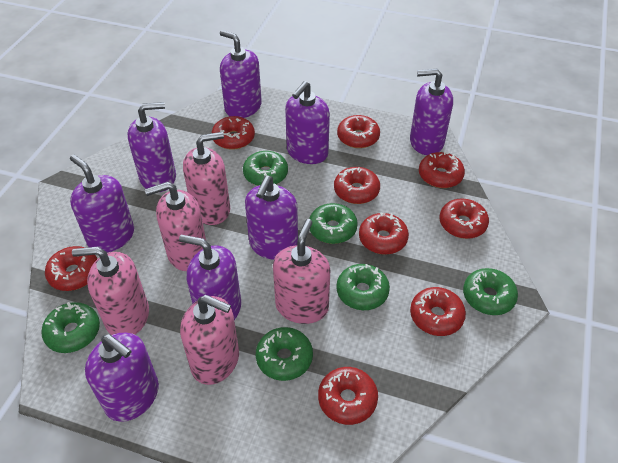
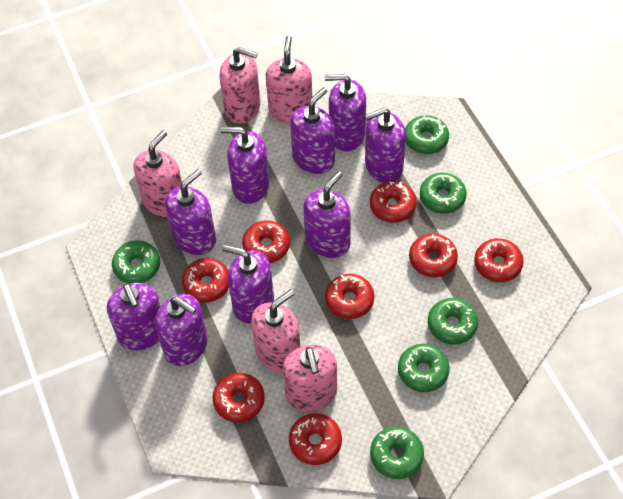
purple soap dispenser: 8 -> 9
red donut: 9 -> 8

